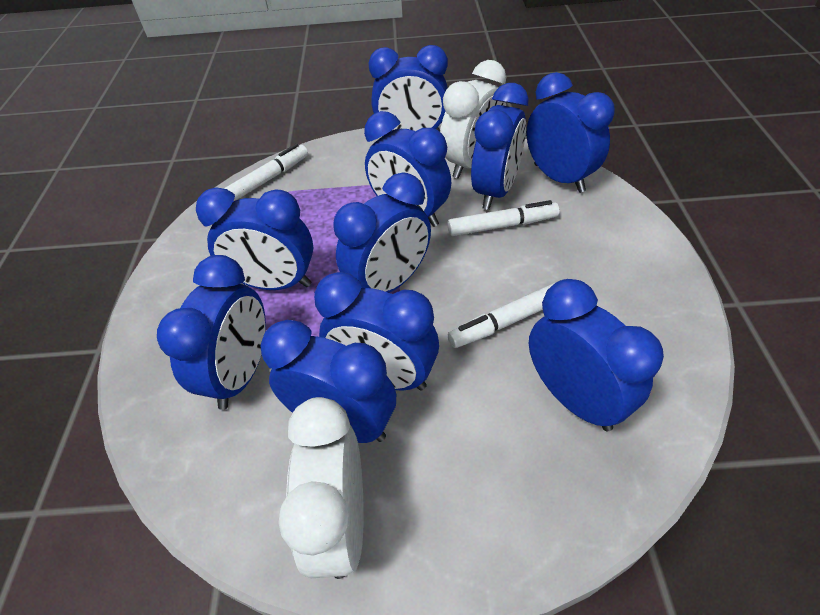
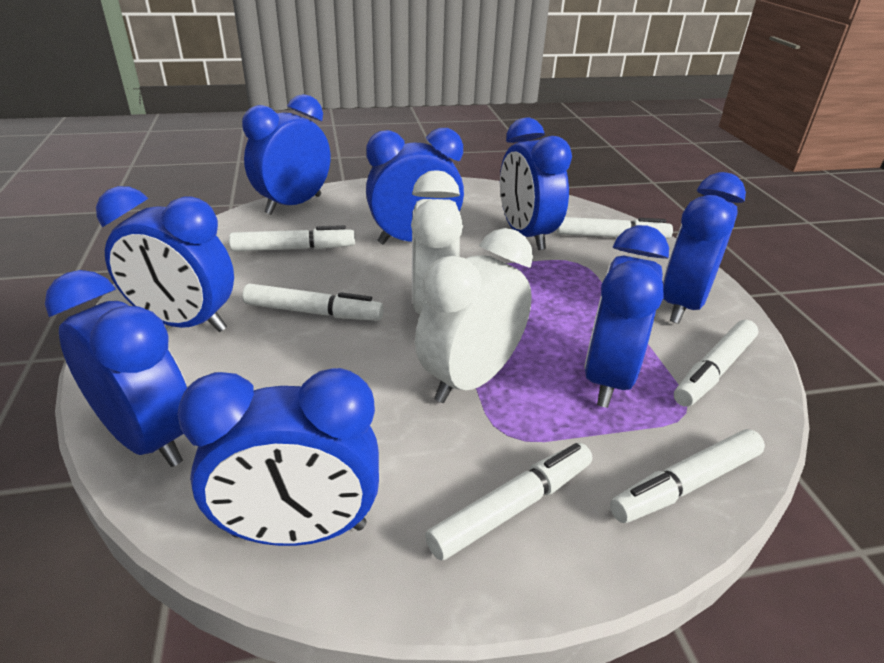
blue clock: 10 -> 8
white marker: 3 -> 6

